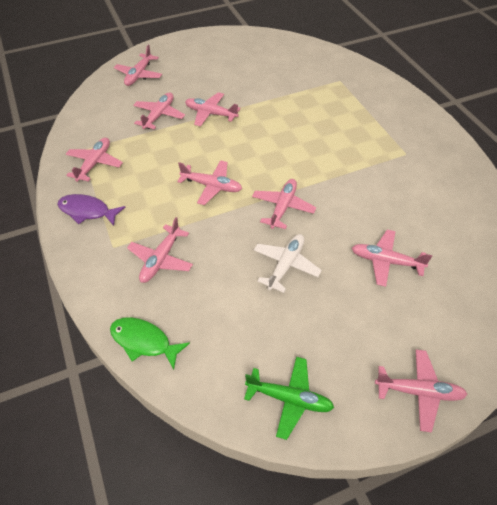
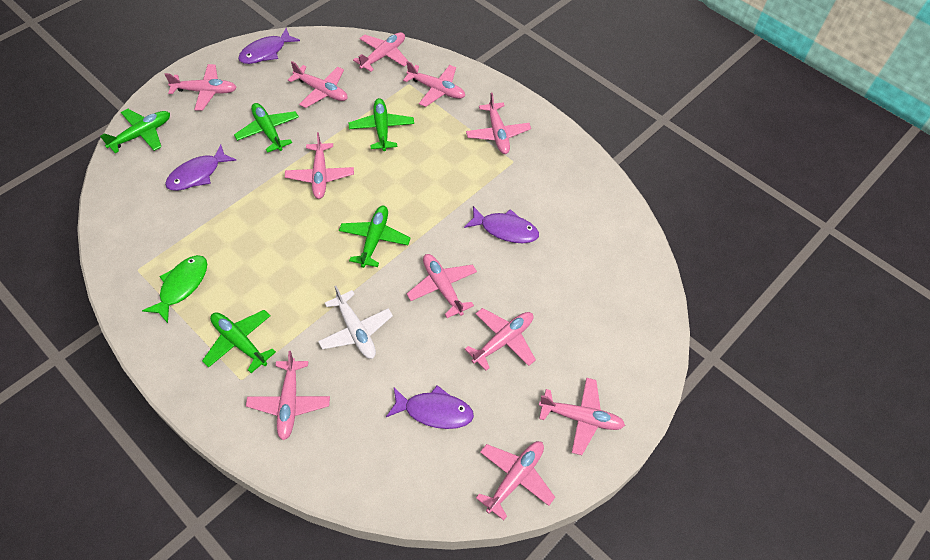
green plane: 1 -> 5
pink plane: 9 -> 11
purple fish: 1 -> 4

